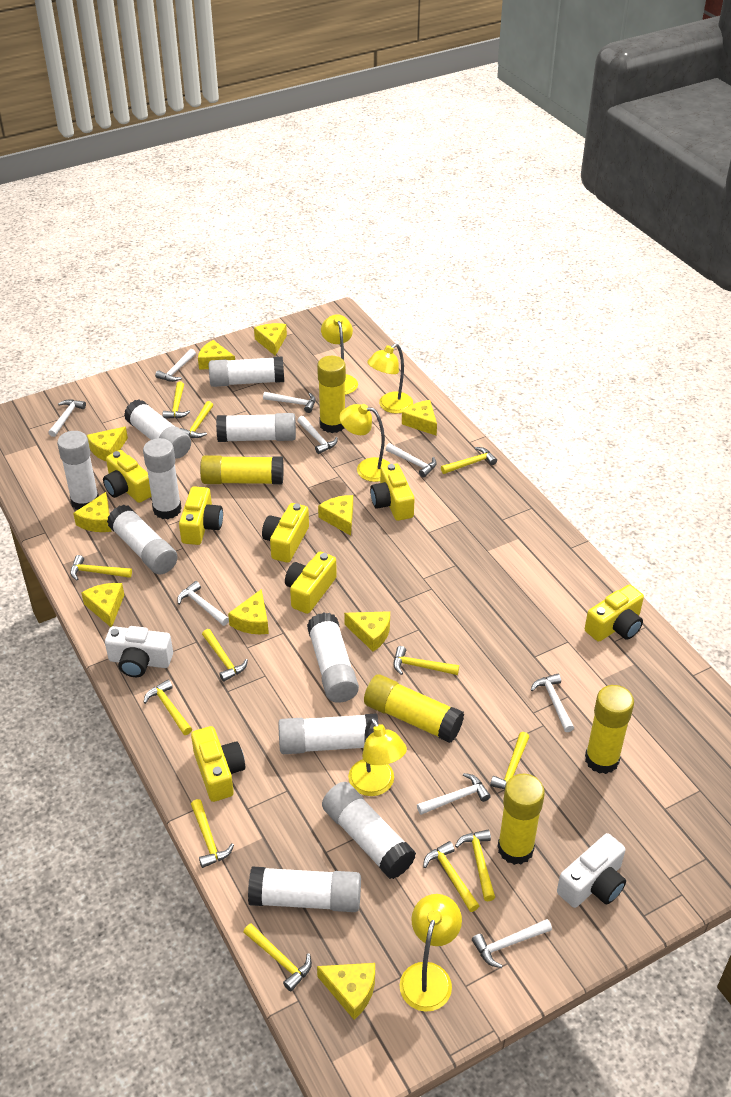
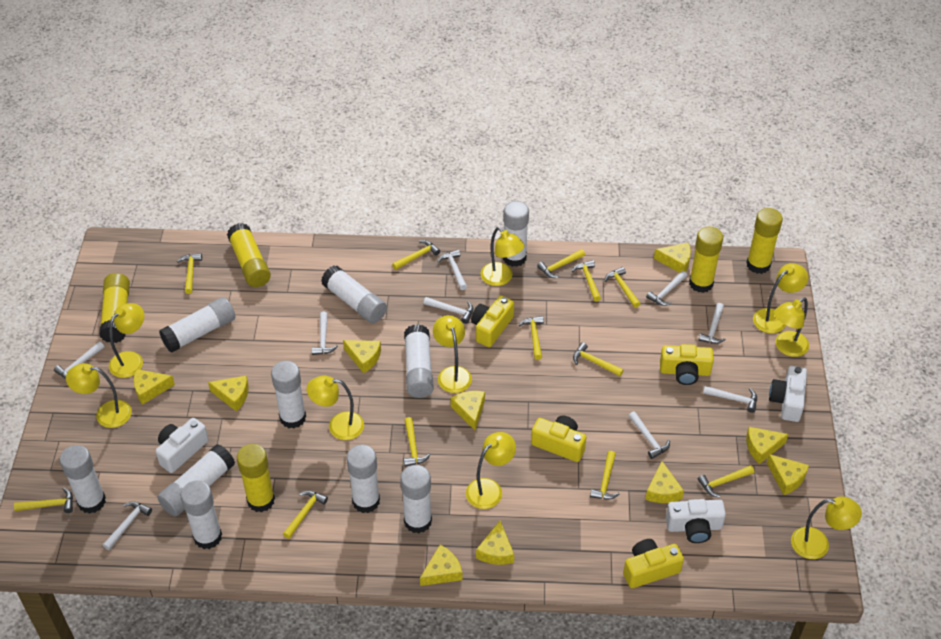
white camera: 2 -> 3
yellow camera: 7 -> 4
yellow lamp: 5 -> 9

